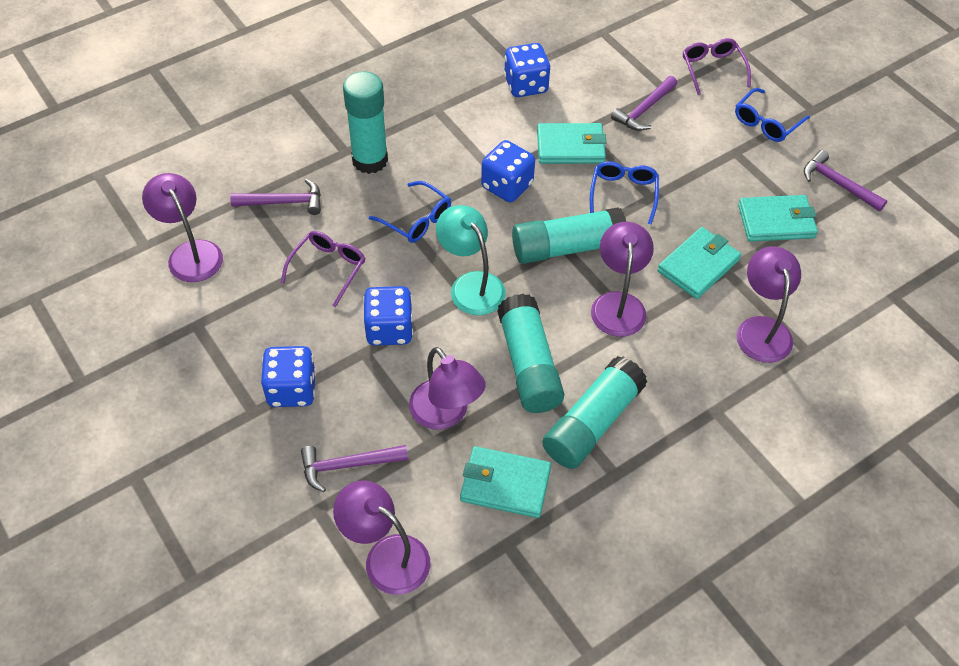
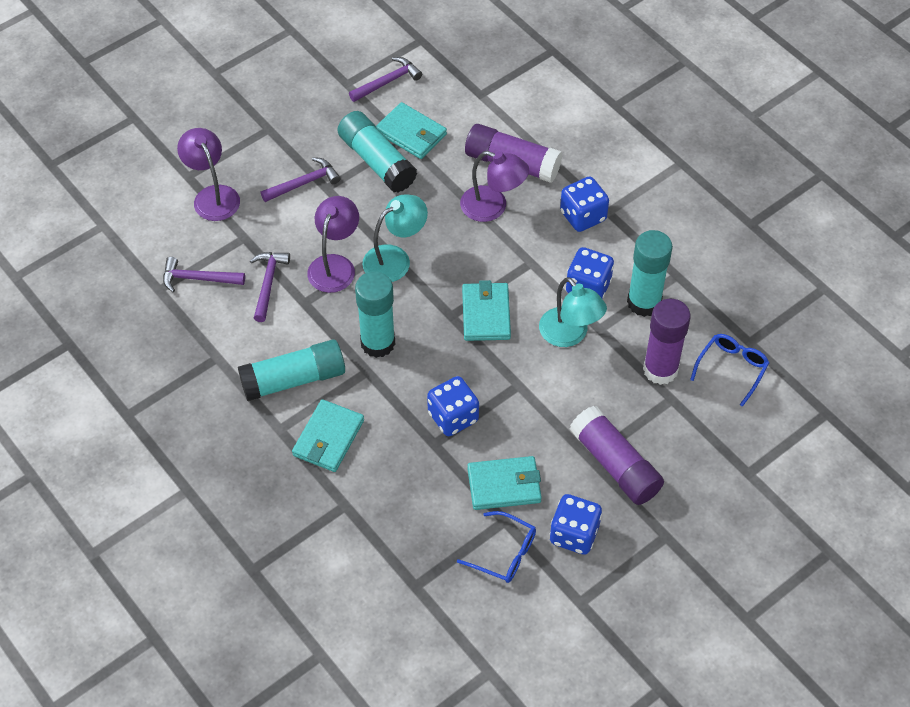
blue glasses: 3 -> 2
purple glasses: 2 -> 0
purple glue stick: 0 -> 3
purple lamp: 5 -> 3
turquoise lamp: 1 -> 2

